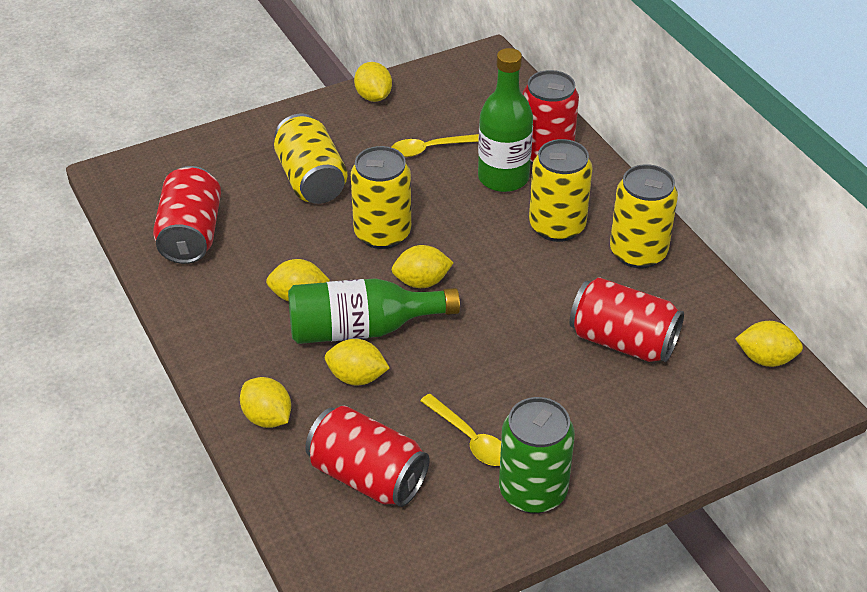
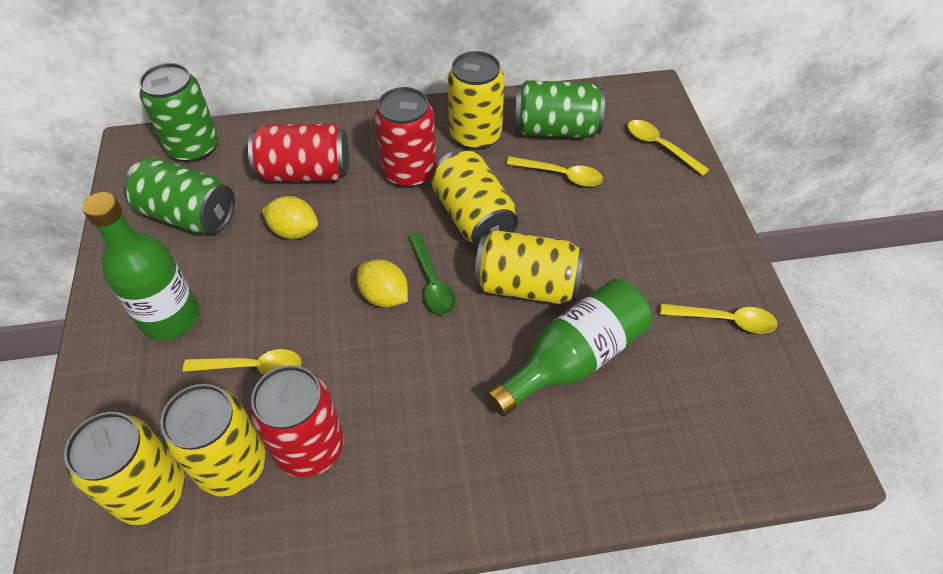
green can: 1 -> 3
green spoon: 0 -> 1
red can: 4 -> 3
yellow can: 4 -> 5
yellow lemon: 6 -> 2
yellow spoon: 2 -> 4

